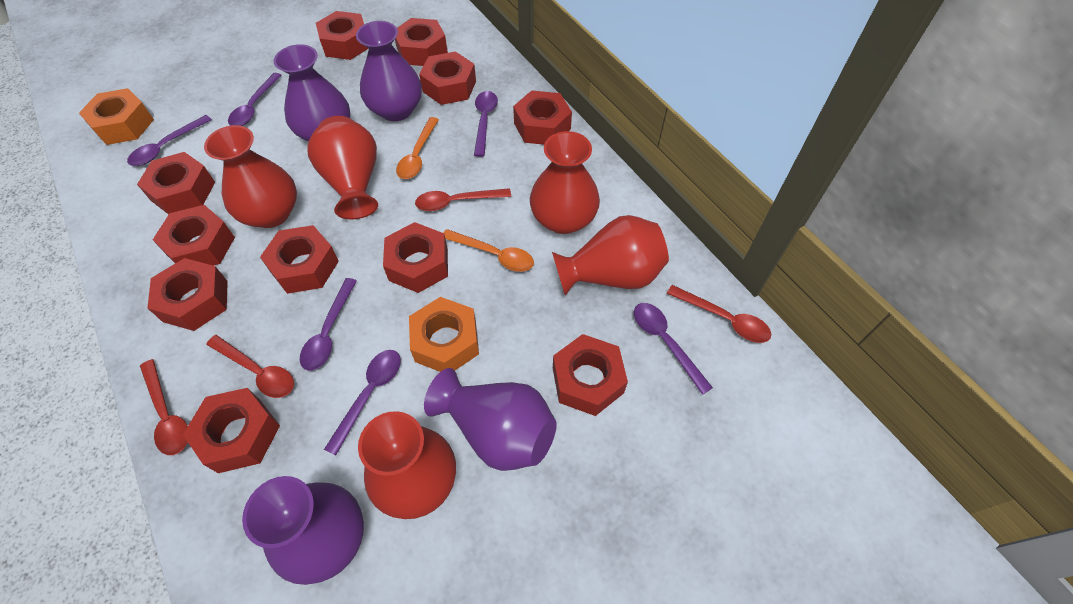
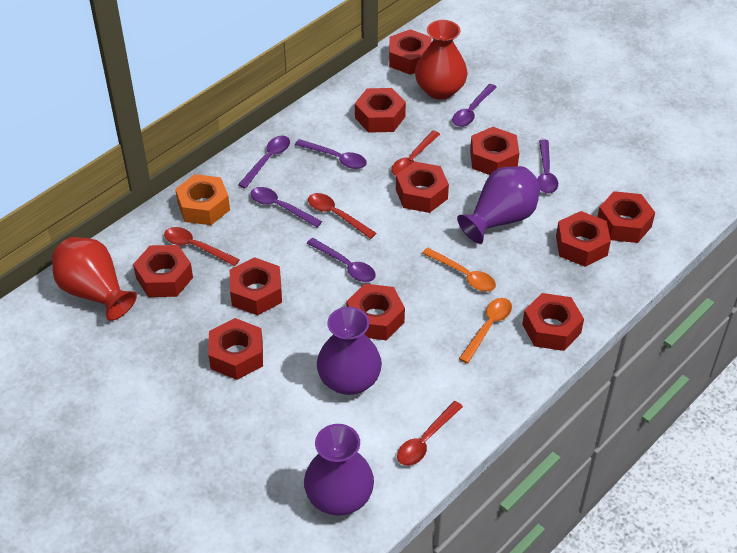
orange nut: 2 -> 1
purple vase: 4 -> 3
red vase: 5 -> 2

